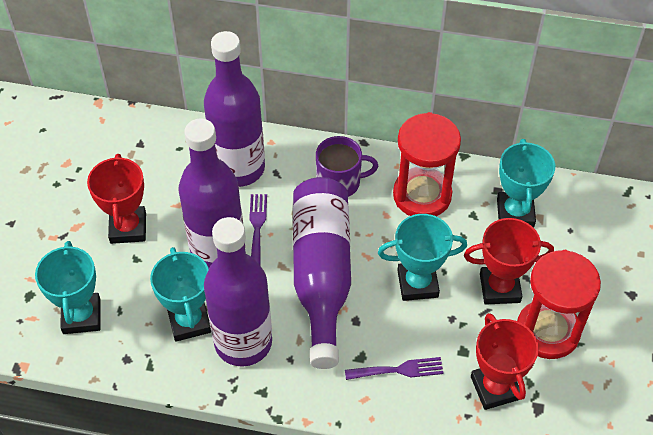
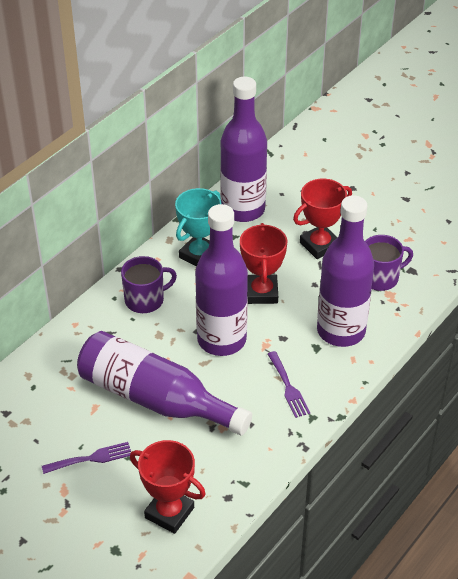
purple mug: 1 -> 2
red hourglass: 2 -> 0
turquoise trophy: 4 -> 1

